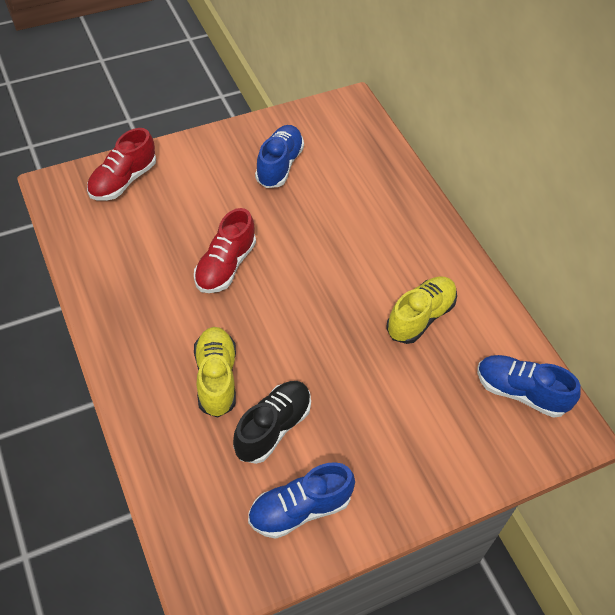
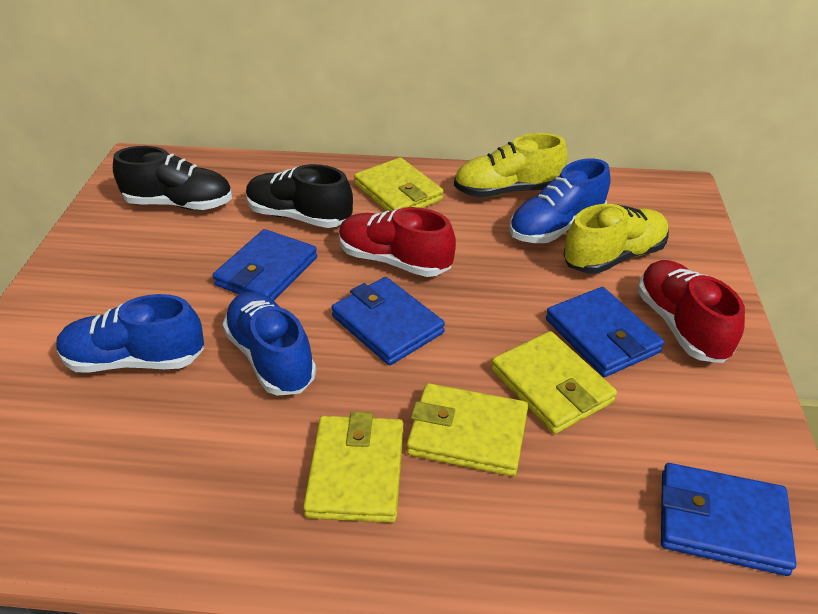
black shoe: 1 -> 2
blue wallet: 0 -> 4
yellow wallet: 0 -> 4

